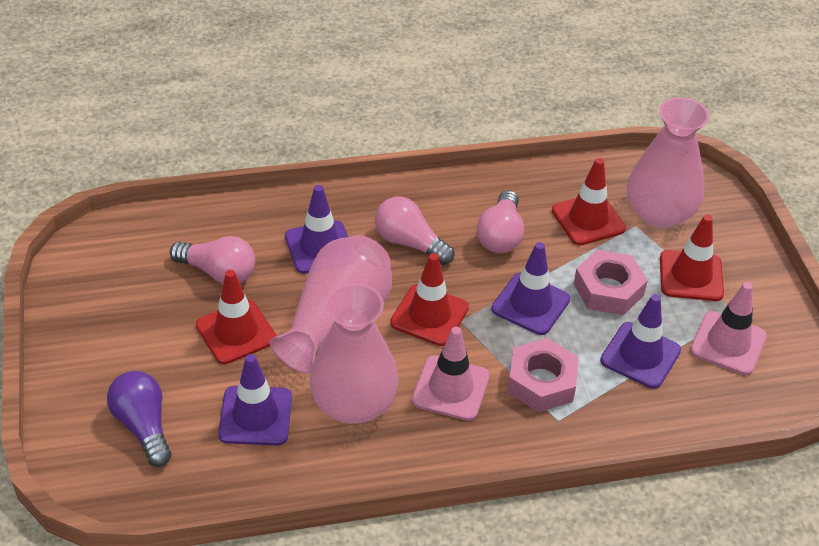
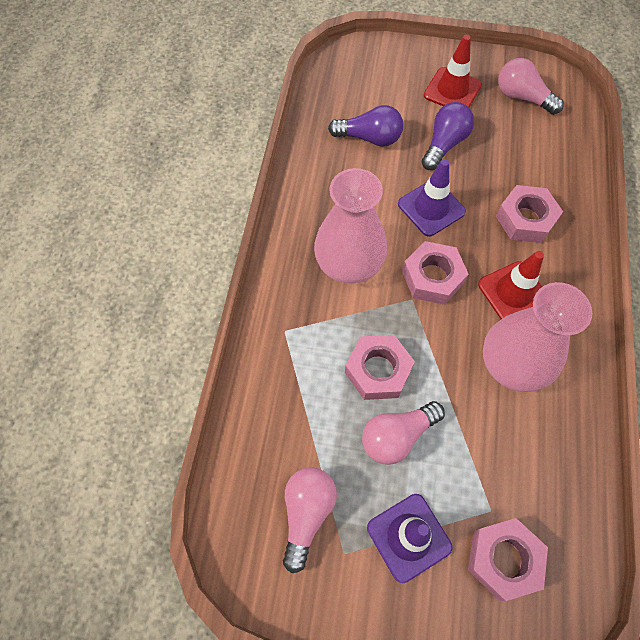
pink nut: 2 -> 4
pink traffic cone: 2 -> 0
pink vase: 3 -> 2
purple light bulb: 1 -> 2
purple traffic cone: 4 -> 2
red traffic cone: 4 -> 2

